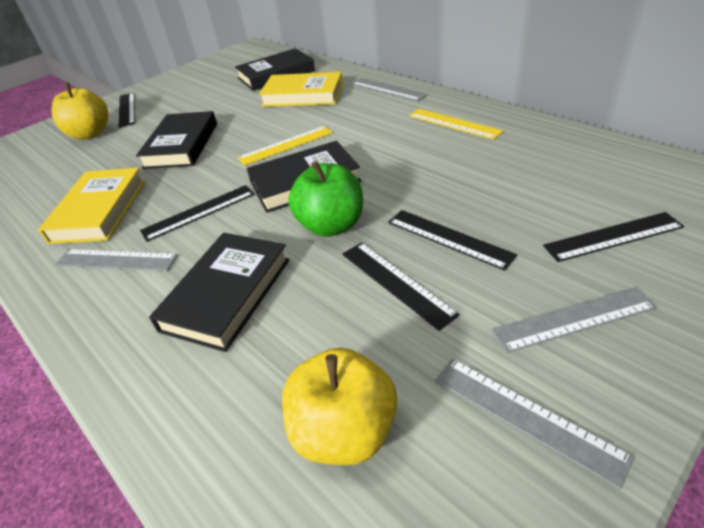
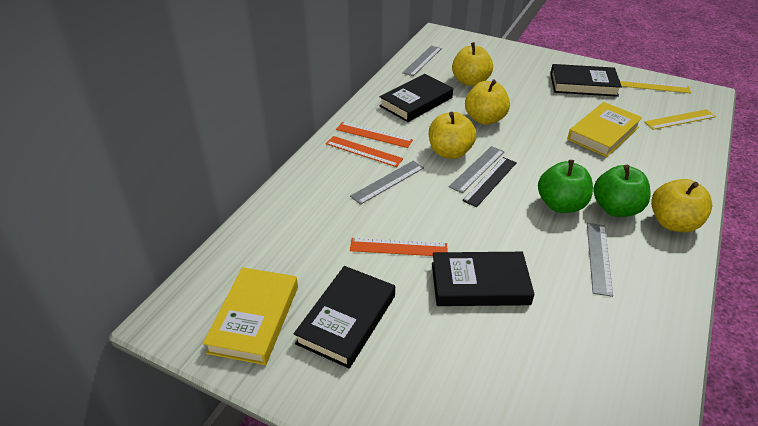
black ruler: 5 -> 1
green apple: 1 -> 2
orange ruler: 0 -> 3
yellow apple: 2 -> 4

